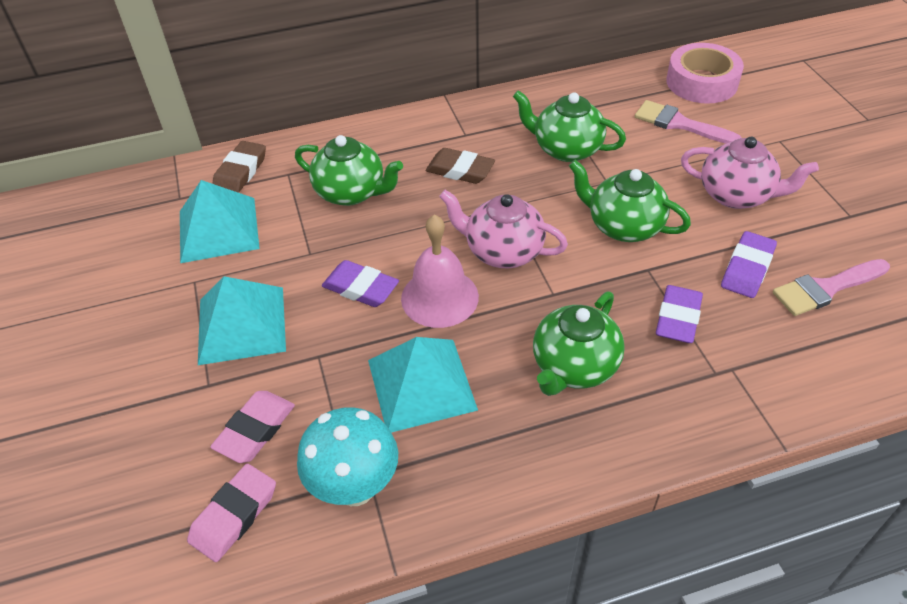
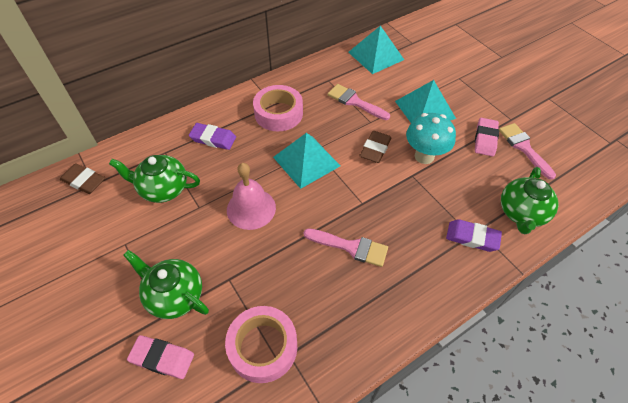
green teapot: 4 -> 3
pink brush: 2 -> 3
pink tape: 1 -> 2
pink teapot: 2 -> 0
purple eraser: 3 -> 2

